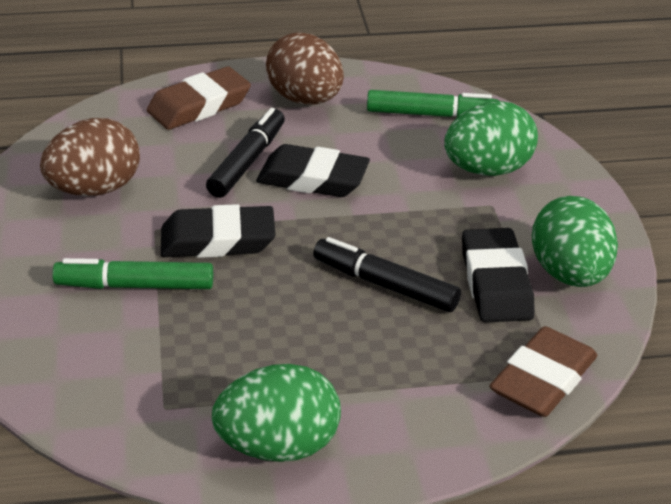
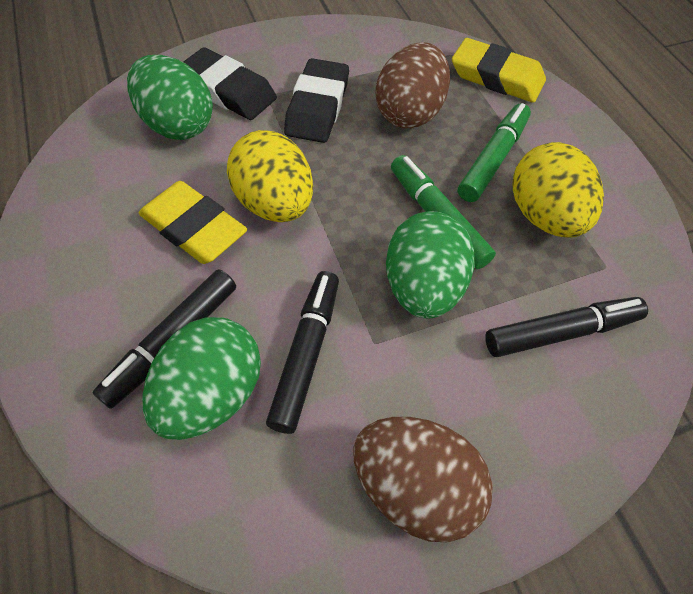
black eraser: 3 -> 2
black marker: 2 -> 3
brown eraser: 2 -> 0
yellow egg: 0 -> 2
yellow eraser: 0 -> 2

